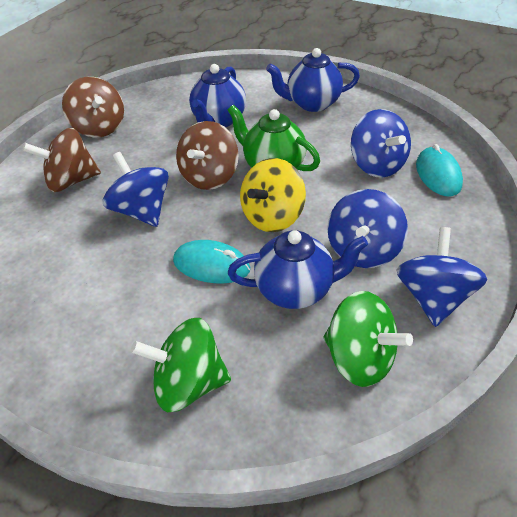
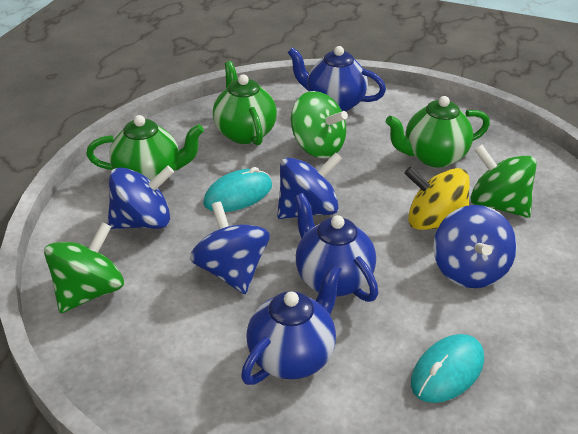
brown spinning top: 3 -> 0
green spinning top: 2 -> 3
green teapot: 1 -> 3

